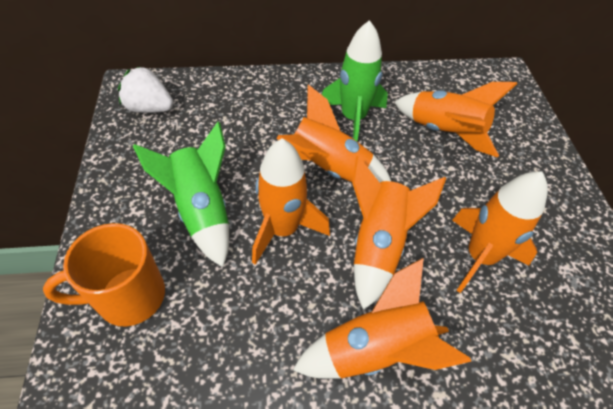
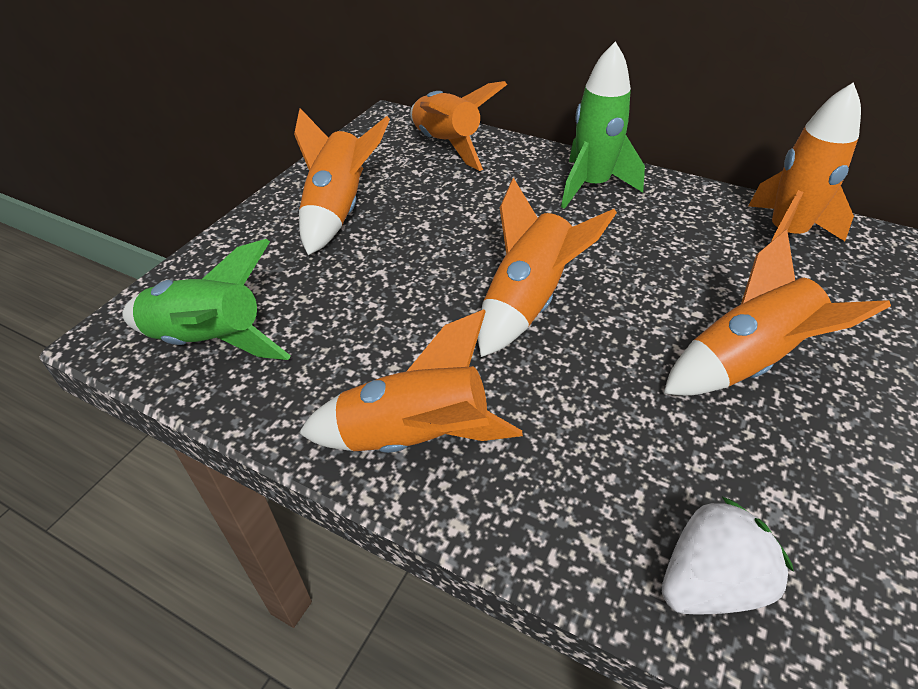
orange mug: 1 -> 0

